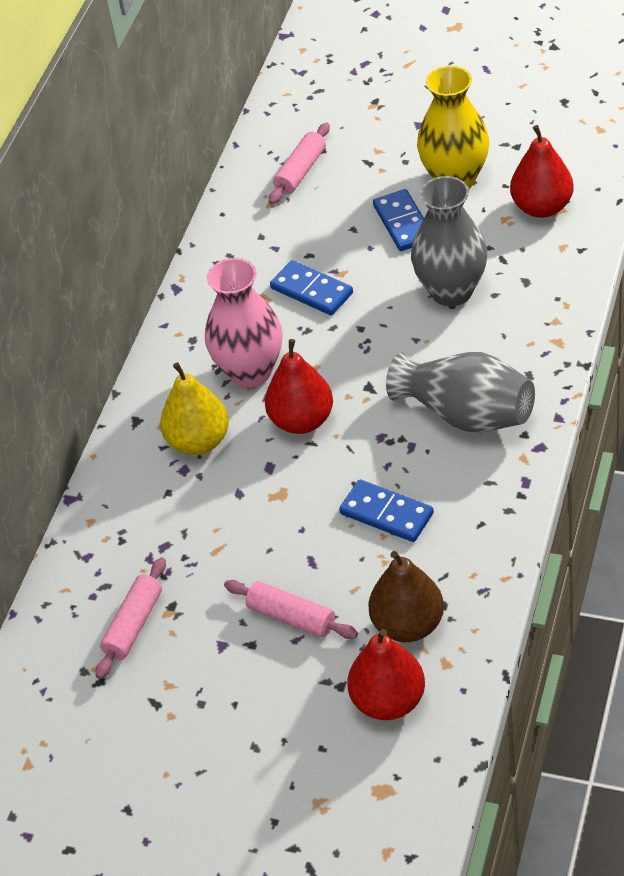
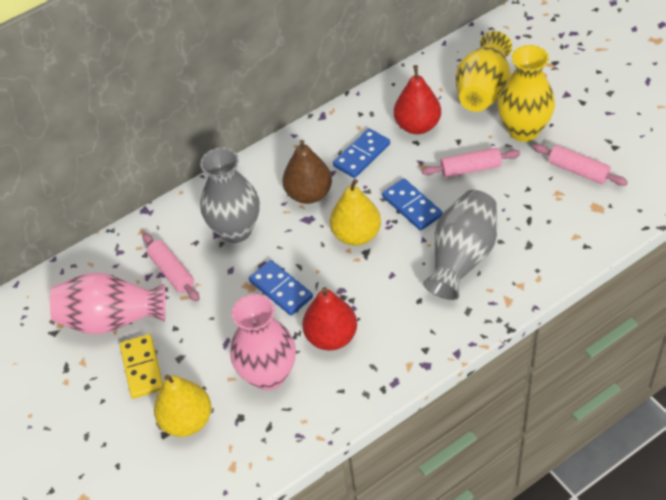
pink vase: 1 -> 2
red pear: 3 -> 2
yellow domino: 0 -> 1
yellow pear: 1 -> 2
yellow vase: 1 -> 2

